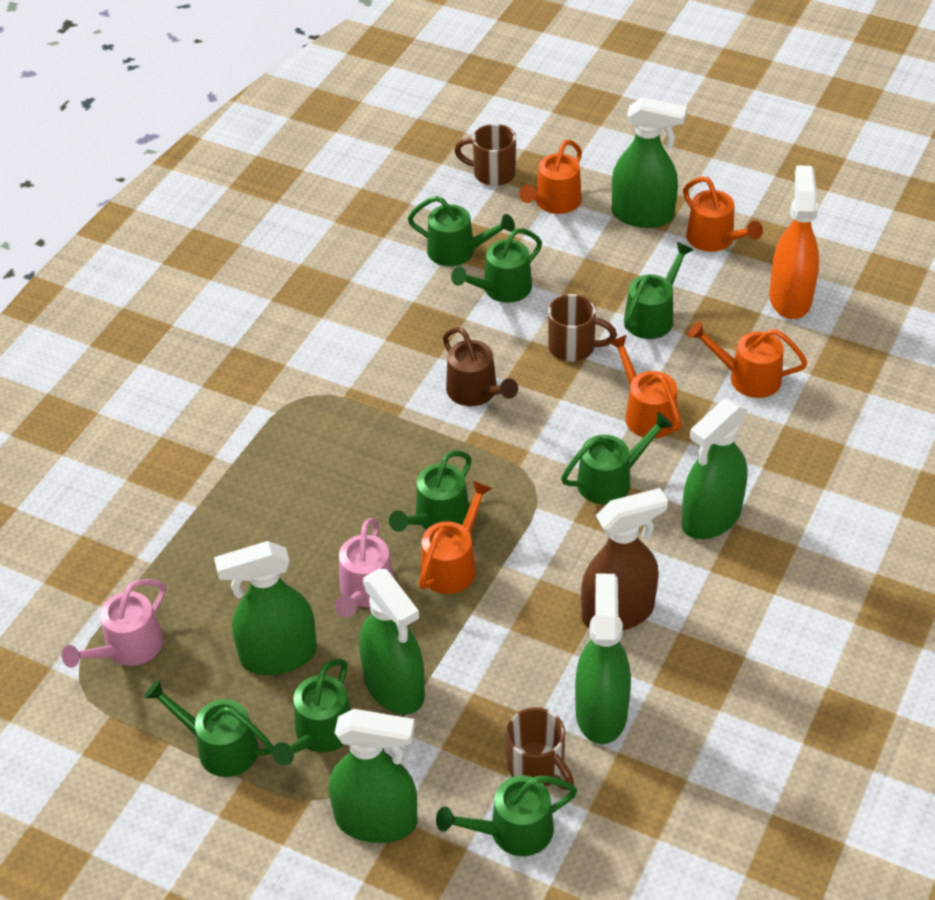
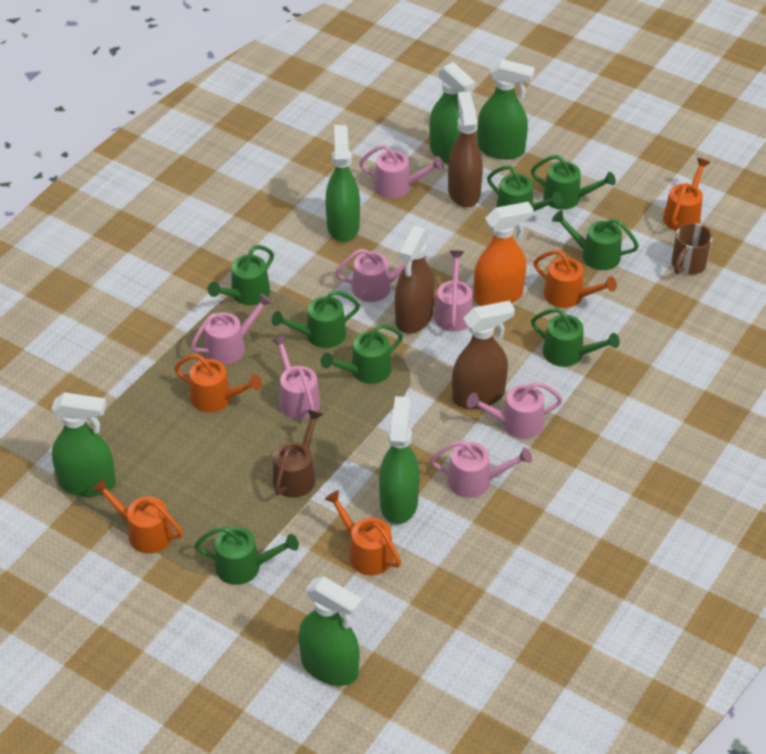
brown mug: 3 -> 1
brown spray bottle: 1 -> 3
pink watering can: 2 -> 7

